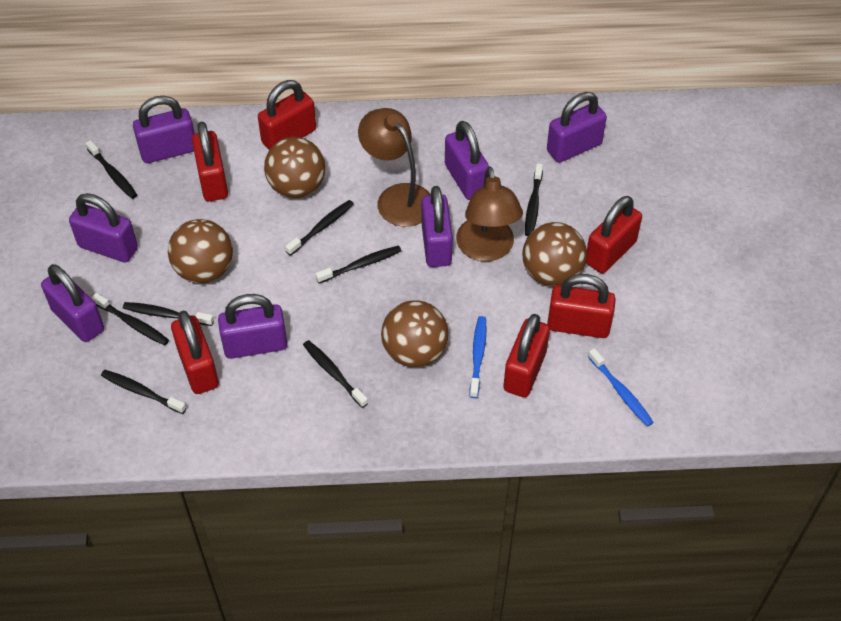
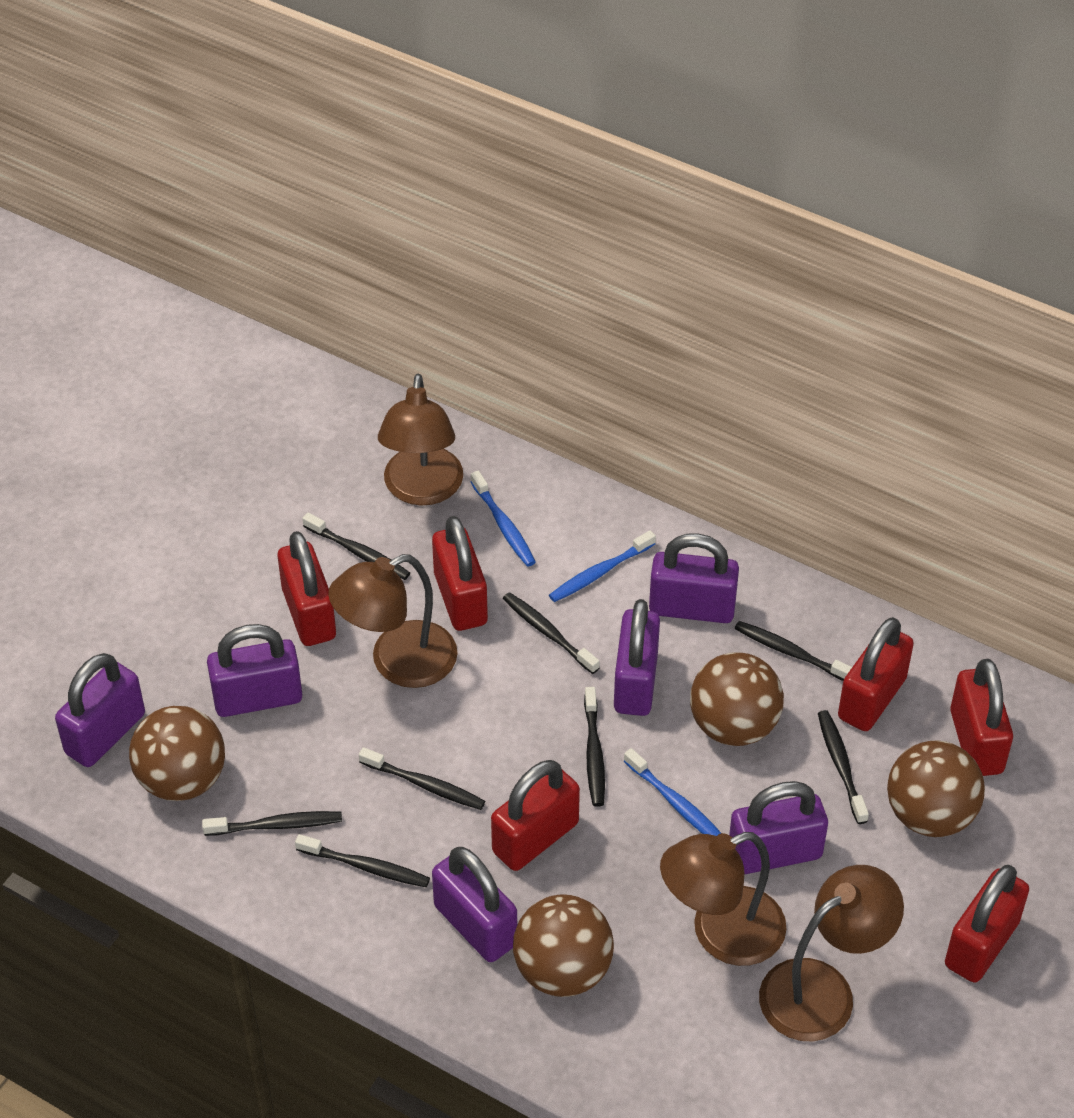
blue toothbrush: 2 -> 3
brown lamp: 2 -> 4
purple padlock: 7 -> 6

